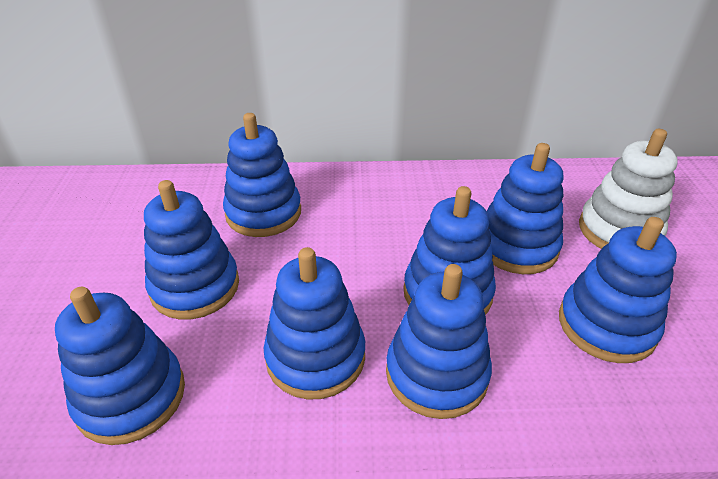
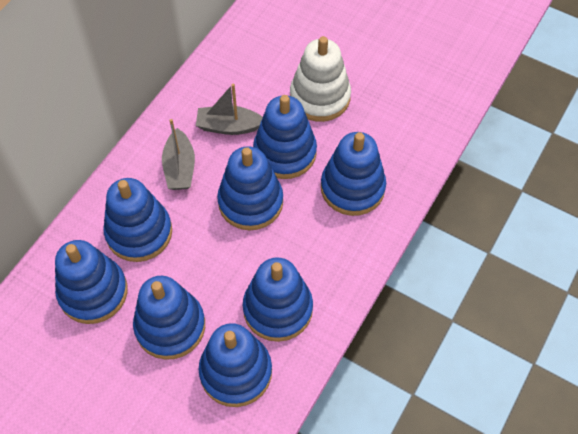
grey boat: 0 -> 2

